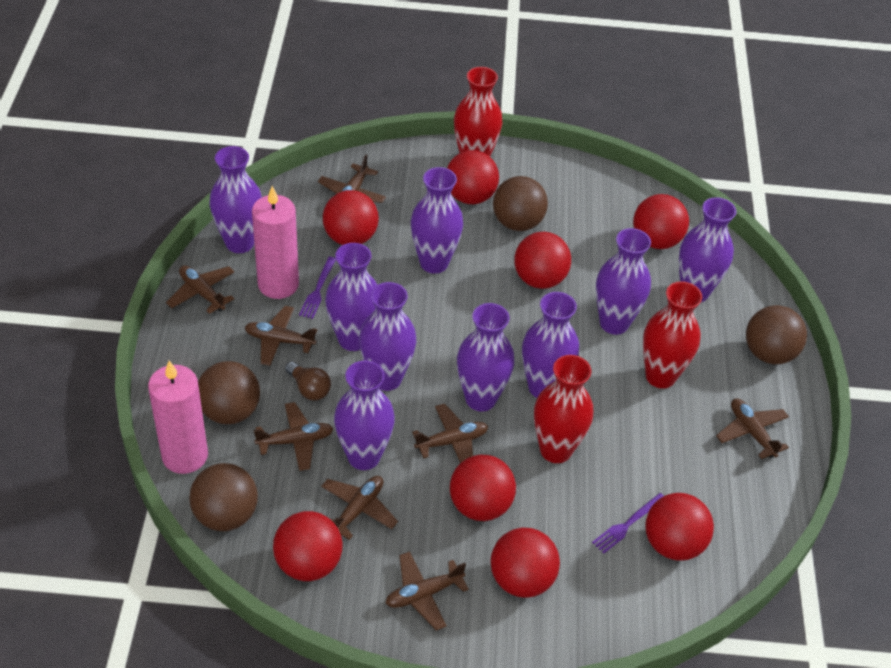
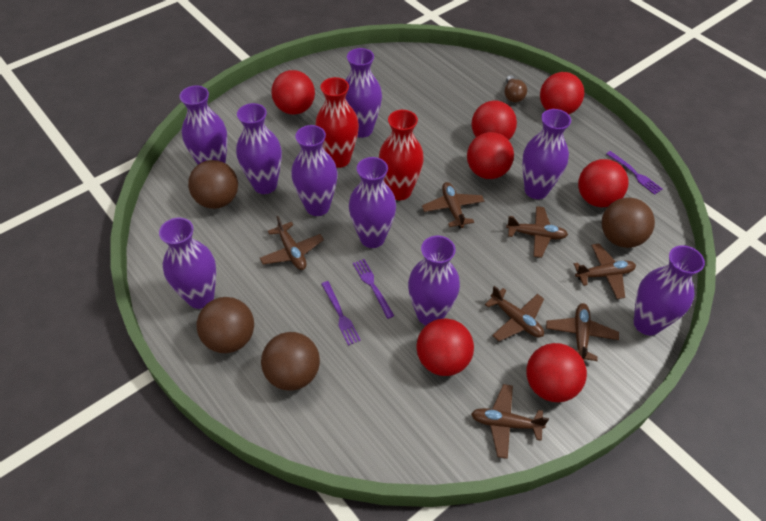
brown plane: 8 -> 7
pink candle: 2 -> 0
purple fork: 2 -> 3
red ball: 8 -> 7
red vase: 3 -> 2

